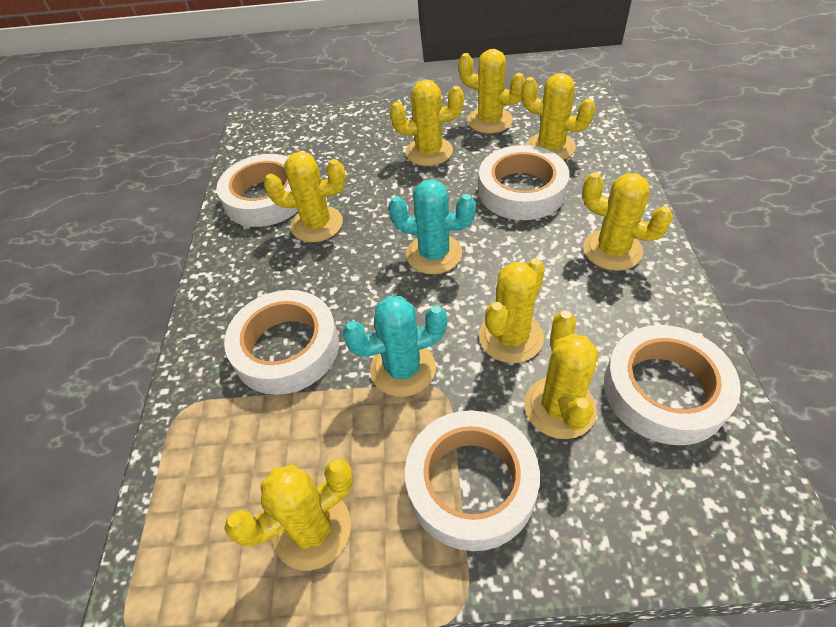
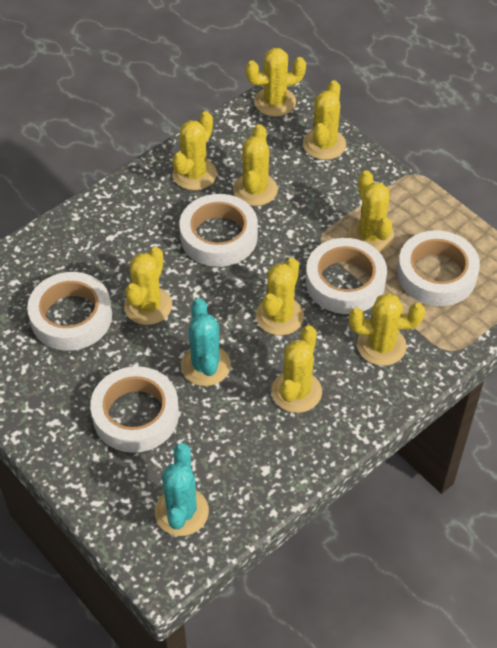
yellow cactus: 8 -> 9

